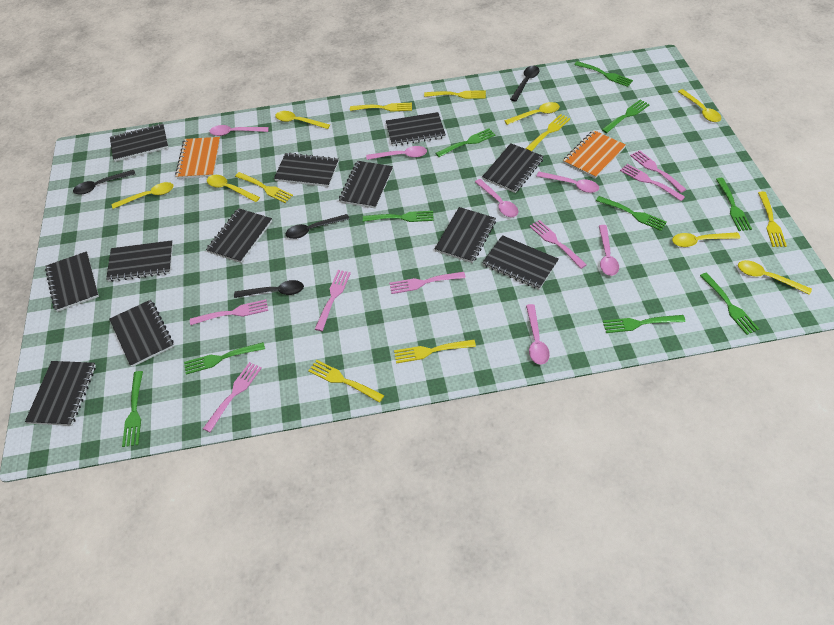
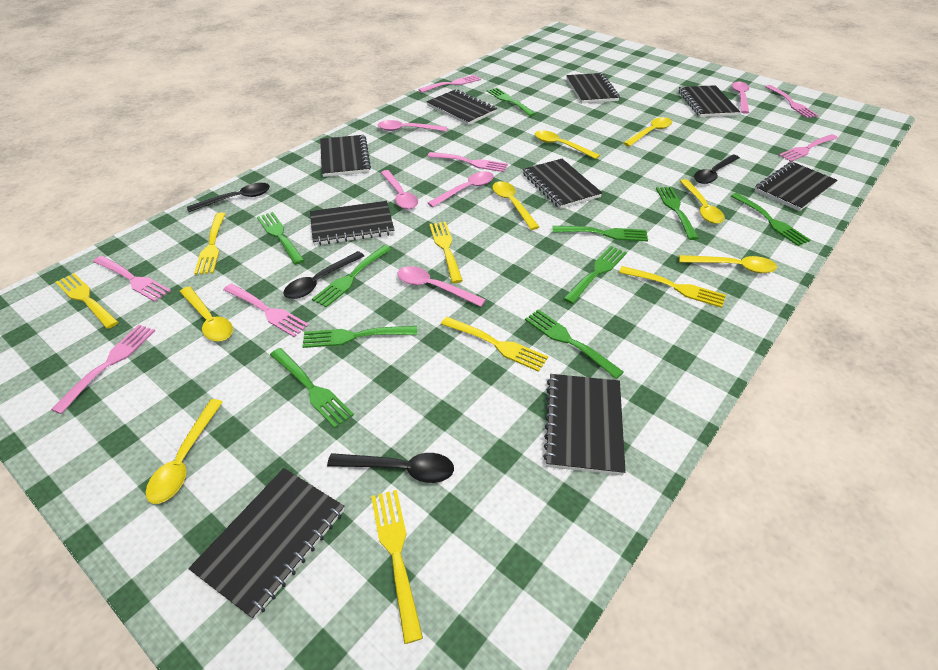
black notebook: 12 -> 9
orange notebook: 2 -> 0
pink spoon: 6 -> 5
yellow fork: 7 -> 6

